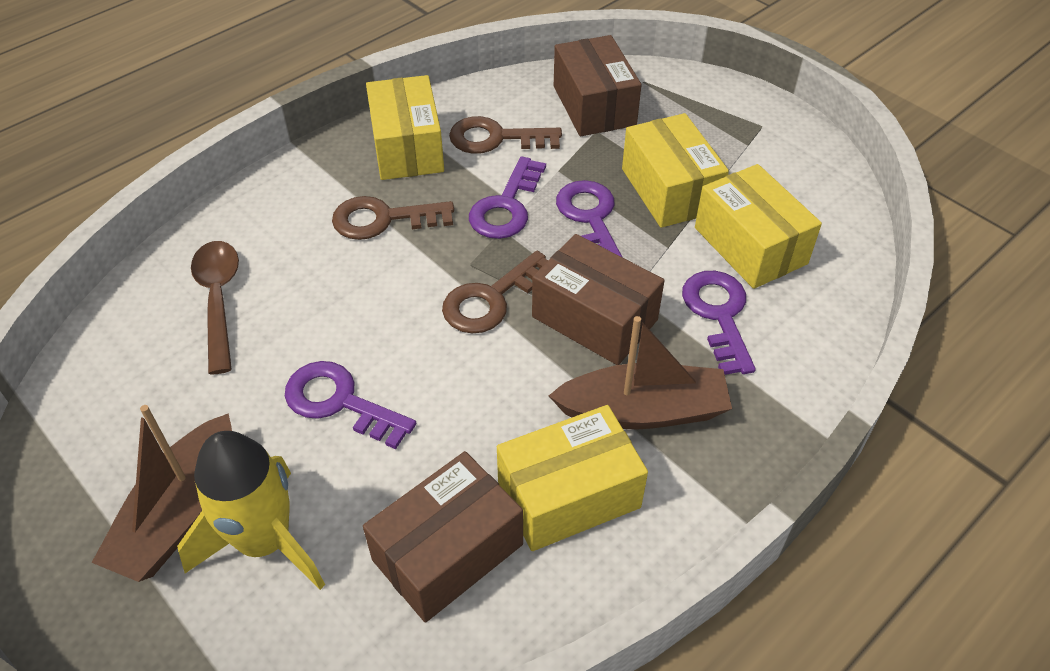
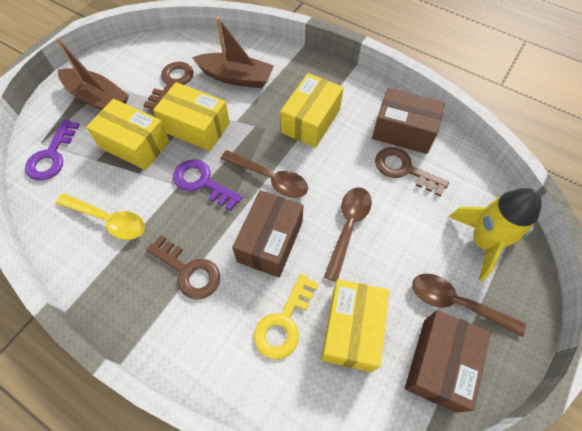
brown spoon: 1 -> 3
purple key: 4 -> 2
yellow key: 0 -> 1
yellow spoon: 0 -> 1

